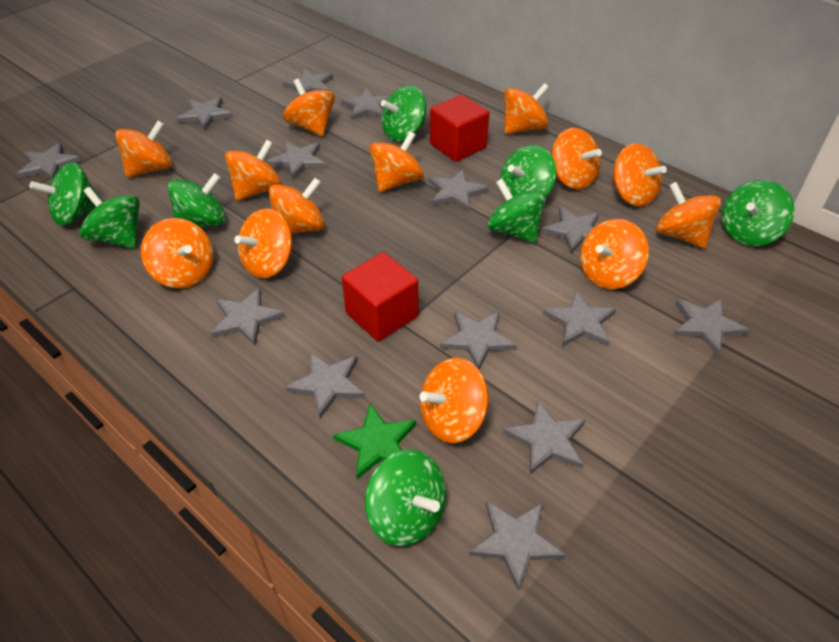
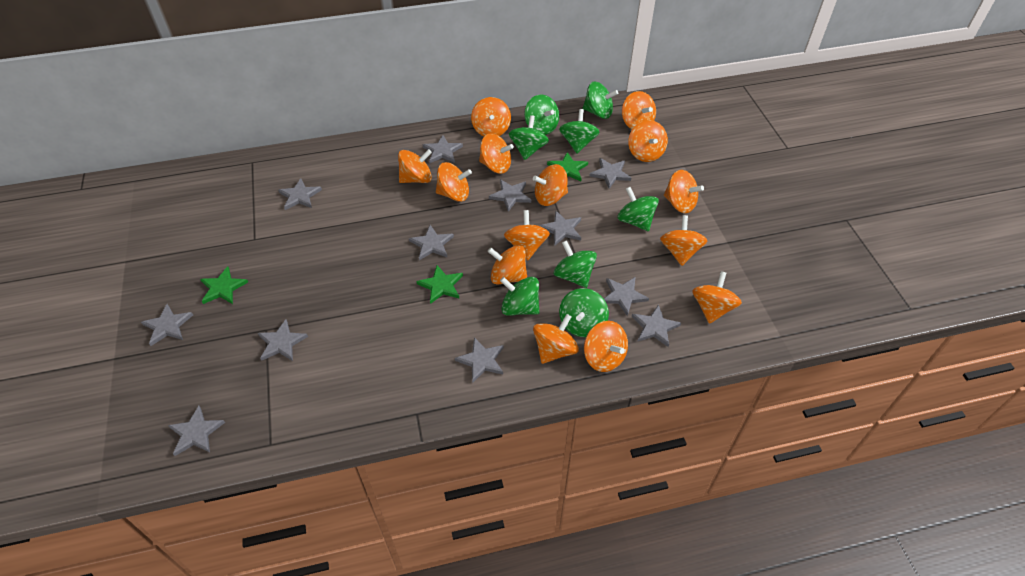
green star: 1 -> 3
grey star: 14 -> 12
orange spinning top: 13 -> 14
red cube: 2 -> 0

